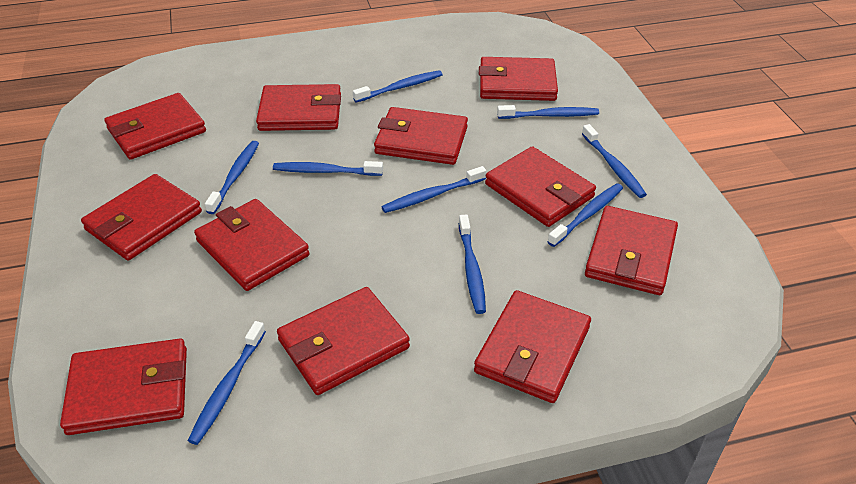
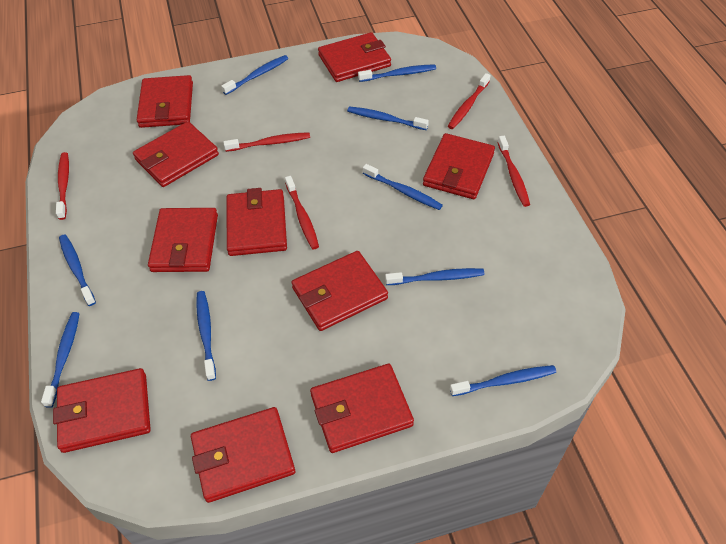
red toothbrush: 0 -> 5
red wallet: 11 -> 10

